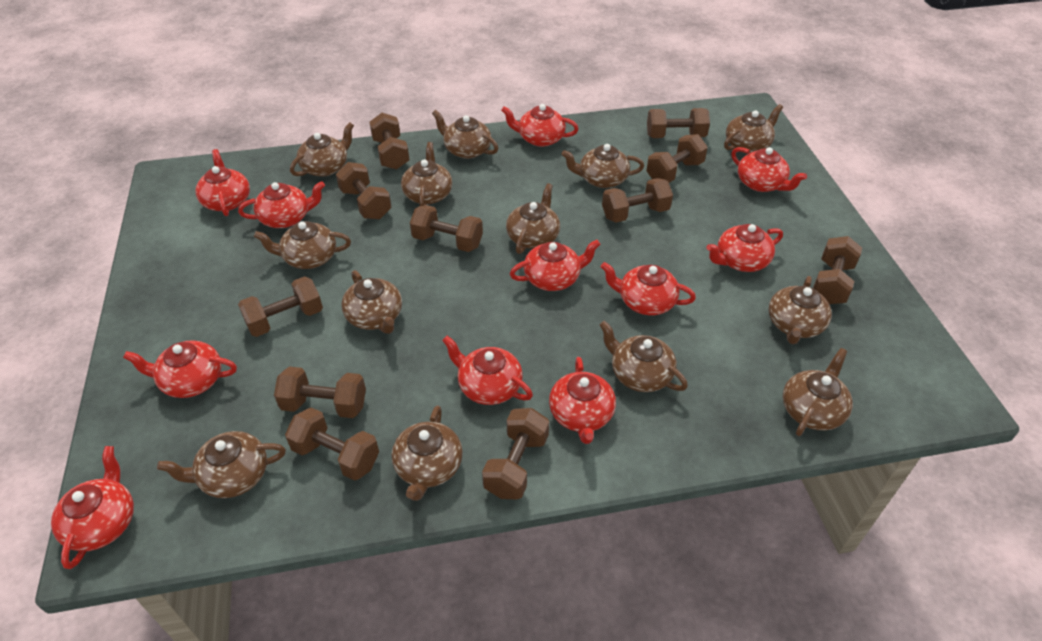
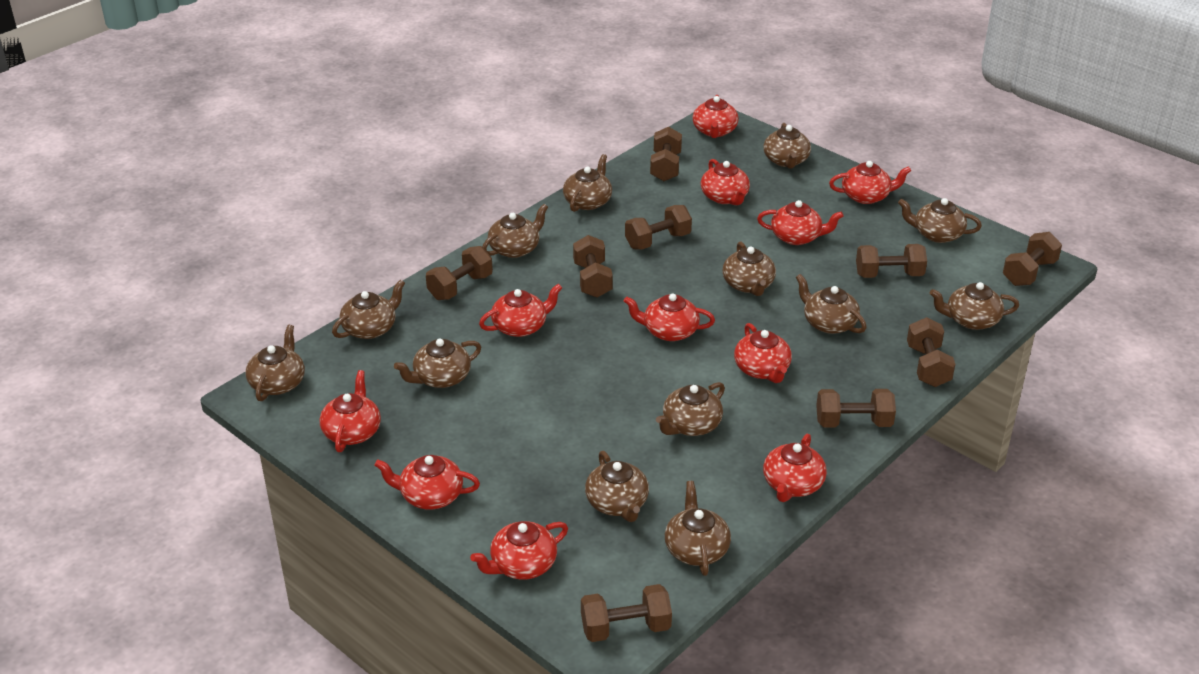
brown dumbbell: 11 -> 9

